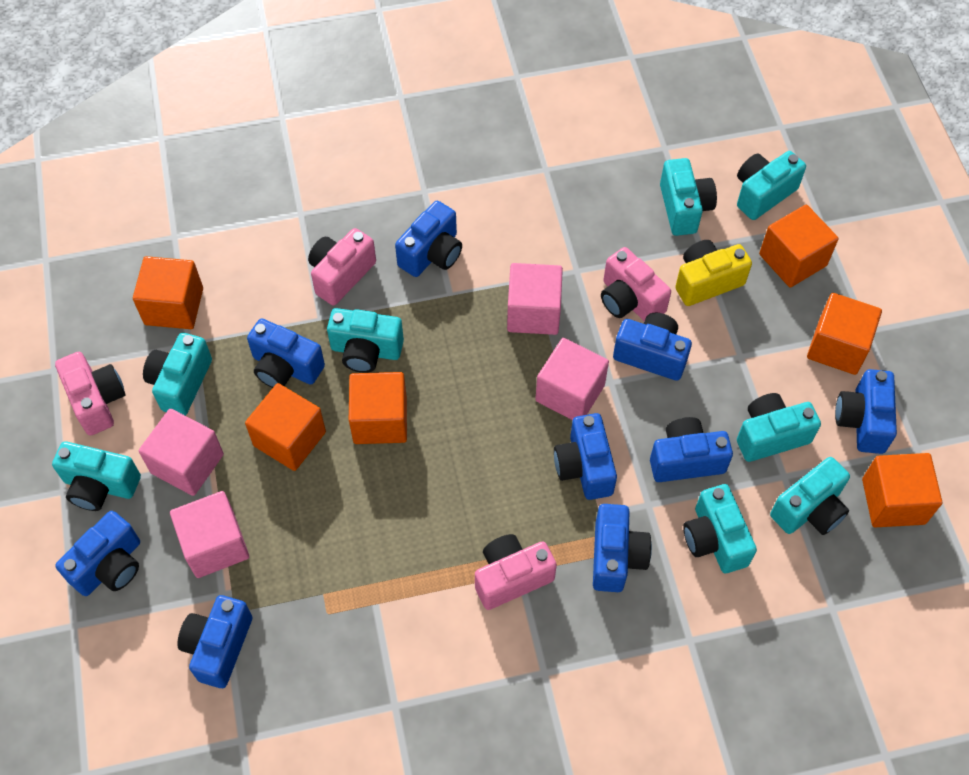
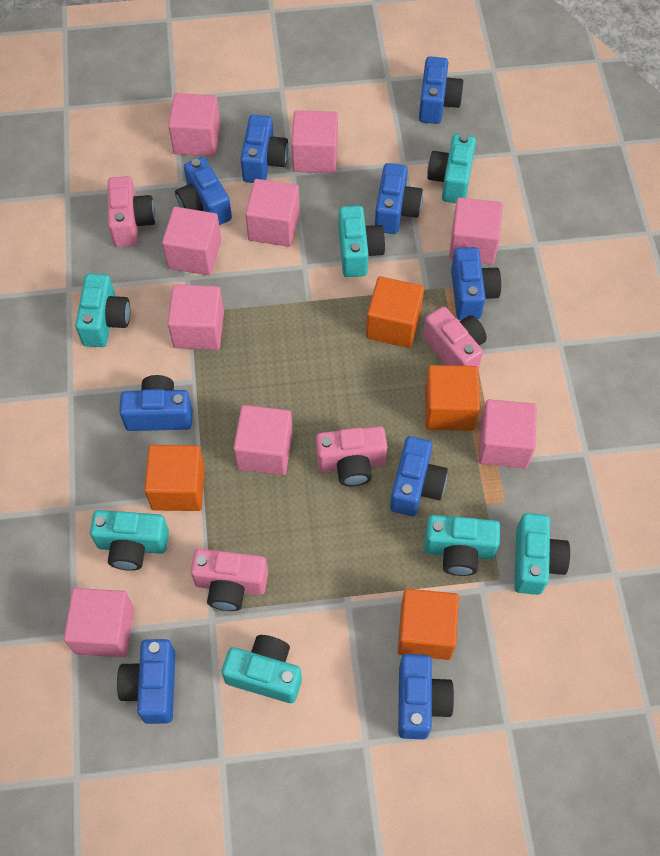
orange cube: 6 -> 4
pink cube: 4 -> 9
turquoise camera: 8 -> 7
yellow camera: 1 -> 0

